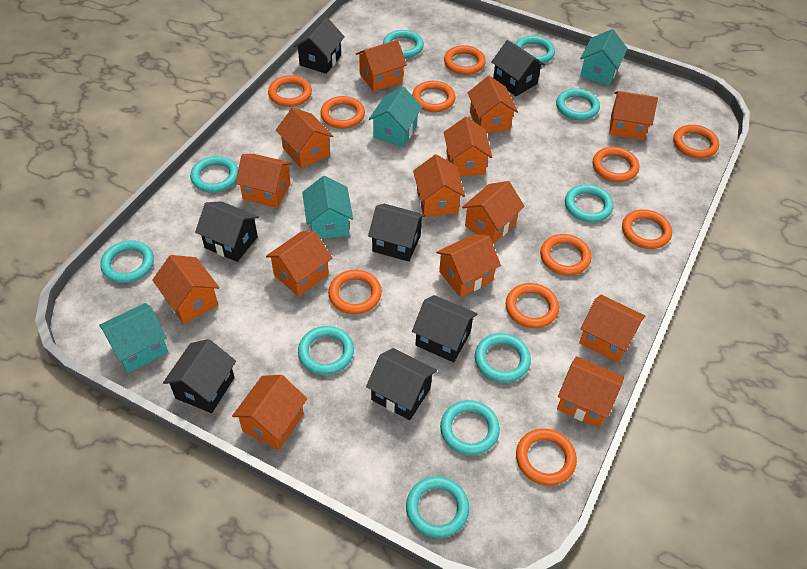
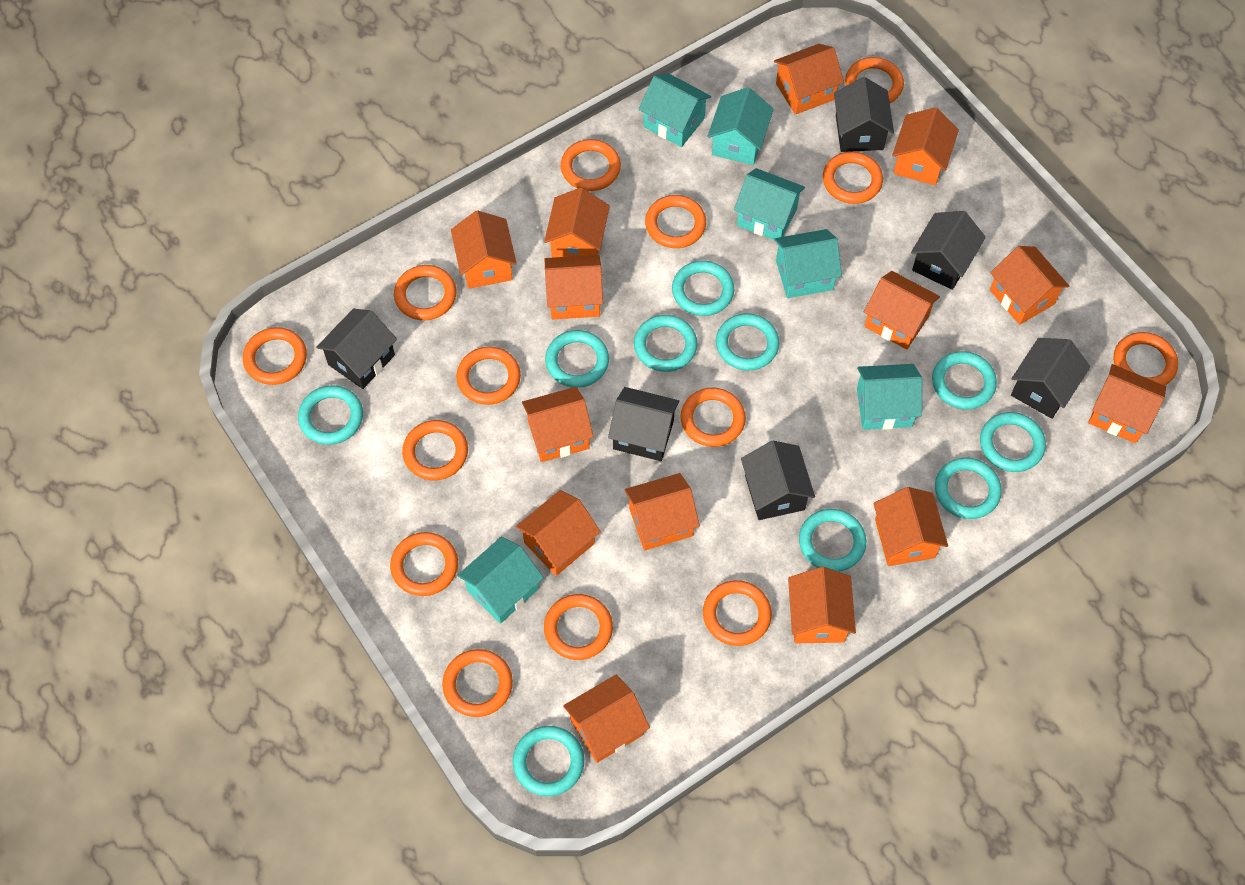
black house: 7 -> 6
orange ring: 11 -> 14
turquoise house: 4 -> 6

